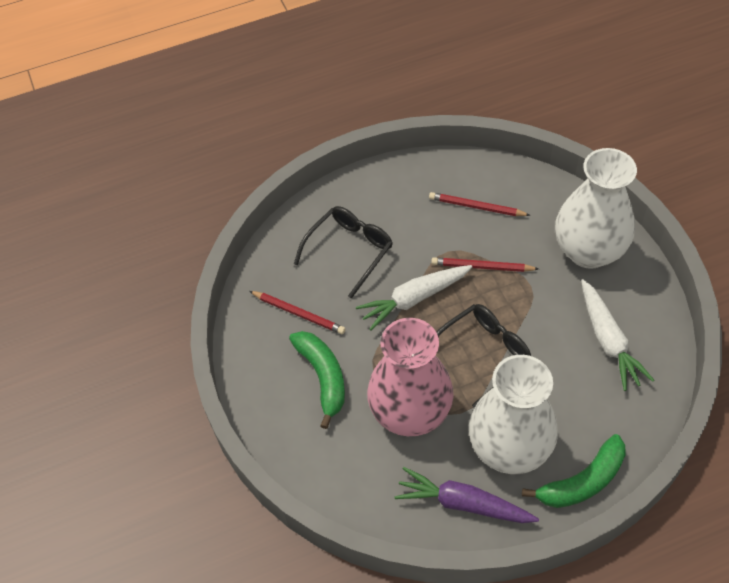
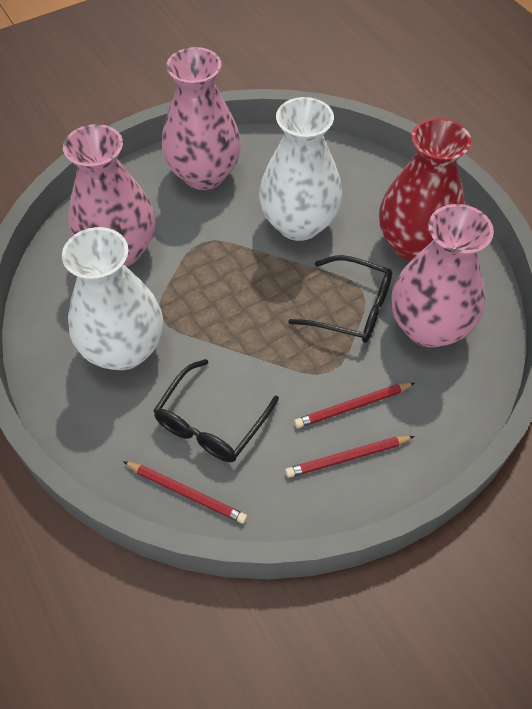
green banana: 2 -> 0
pink vase: 1 -> 3
purple carrot: 1 -> 0
red vase: 0 -> 1
white carrot: 2 -> 0

